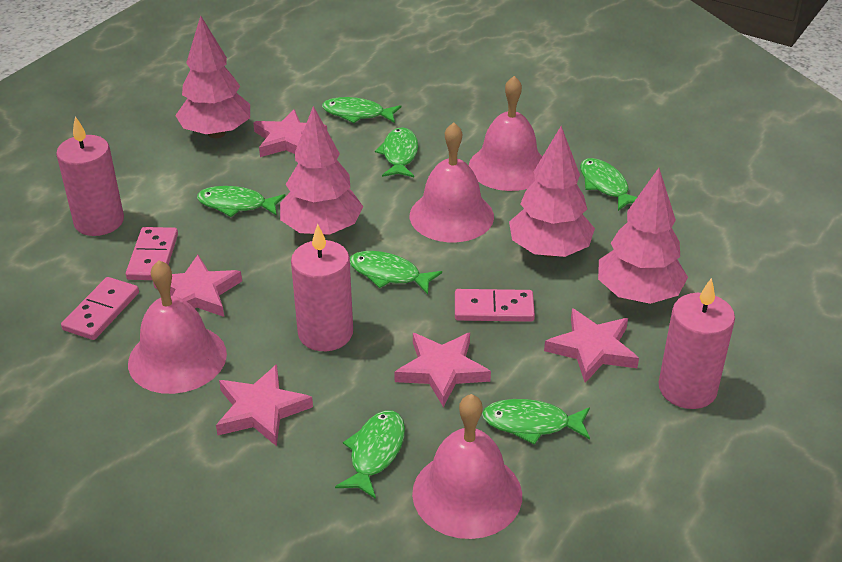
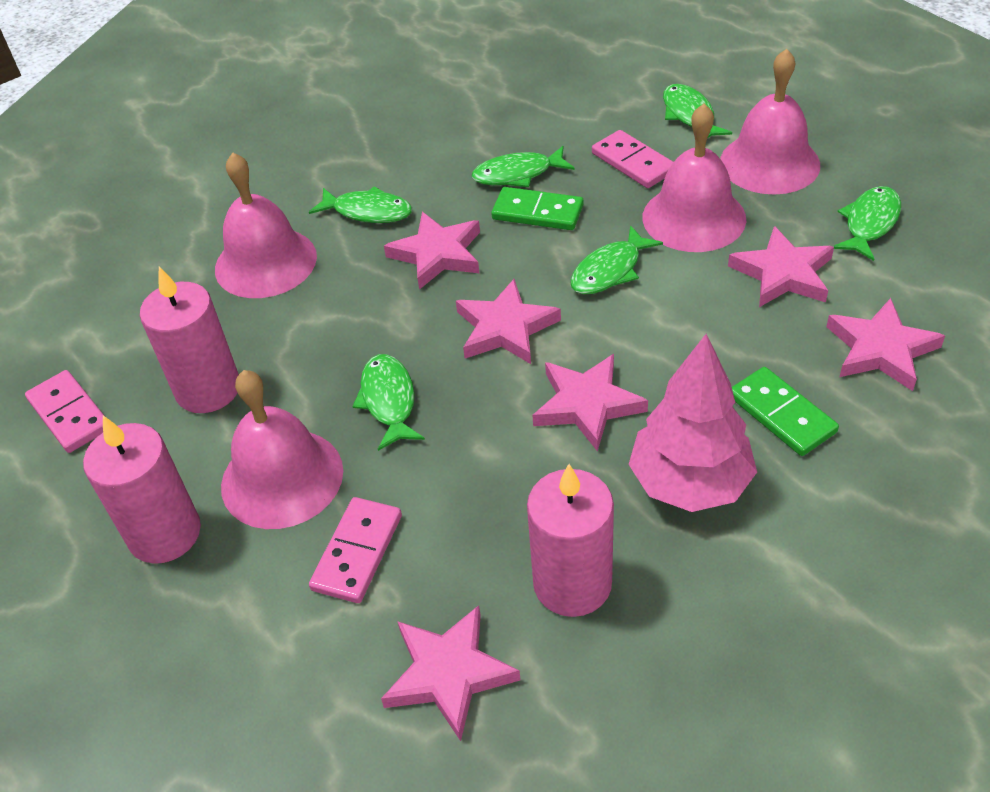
green domino: 0 -> 2
green fish: 7 -> 6
pink star: 5 -> 6
pink tree: 4 -> 1

